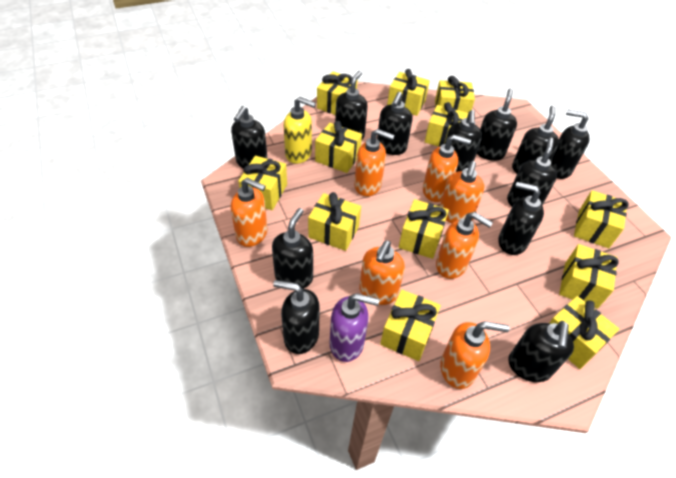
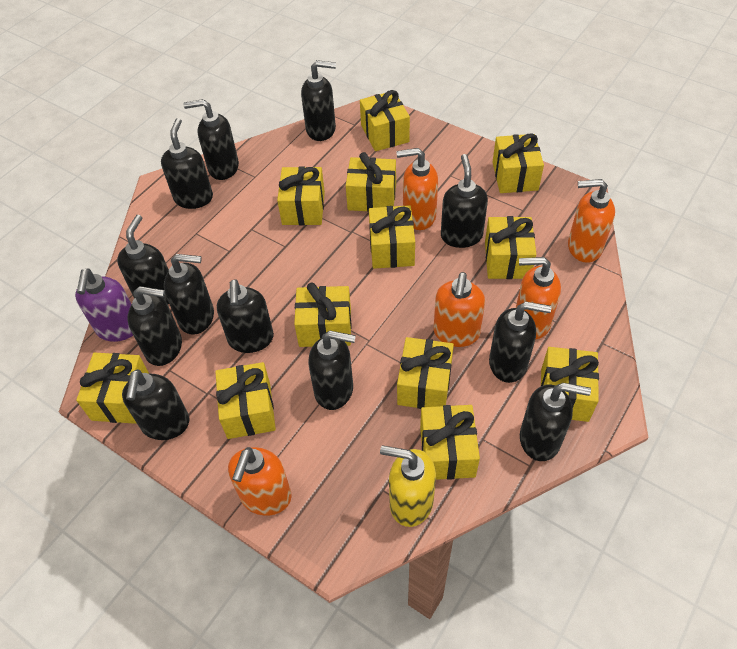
orange soap dispenser: 7 -> 5

